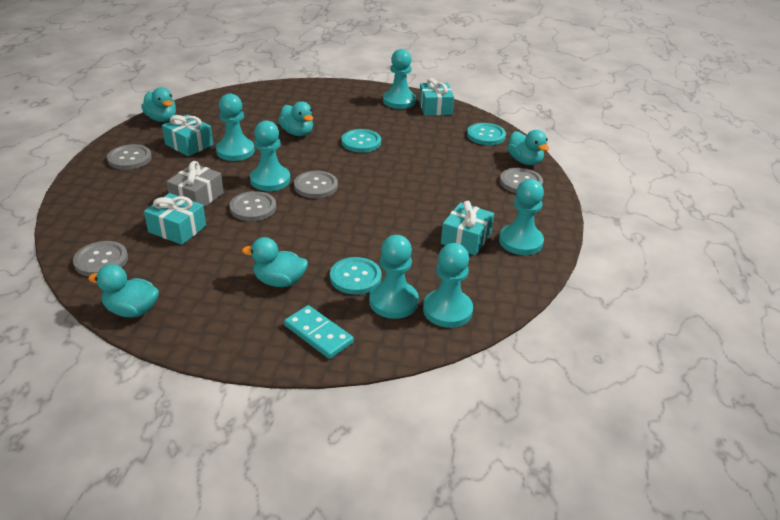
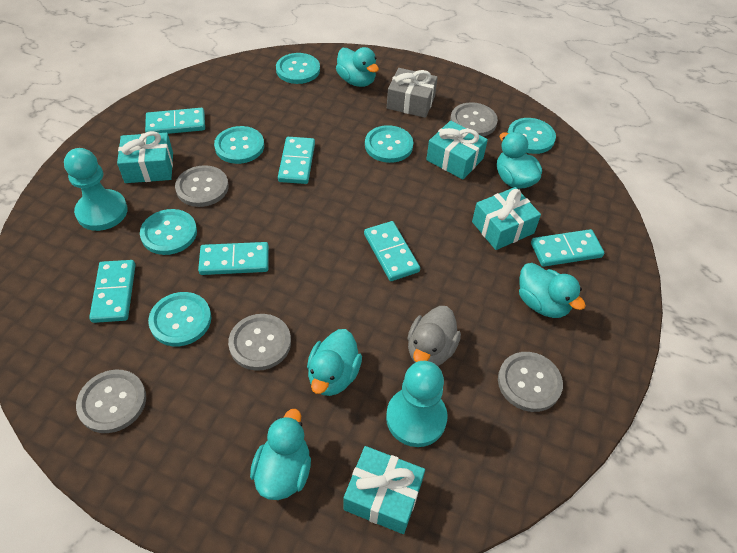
grey duck: 0 -> 1
turquoise button: 3 -> 6
turquoise domino: 1 -> 6
turquoise pawn: 6 -> 2

